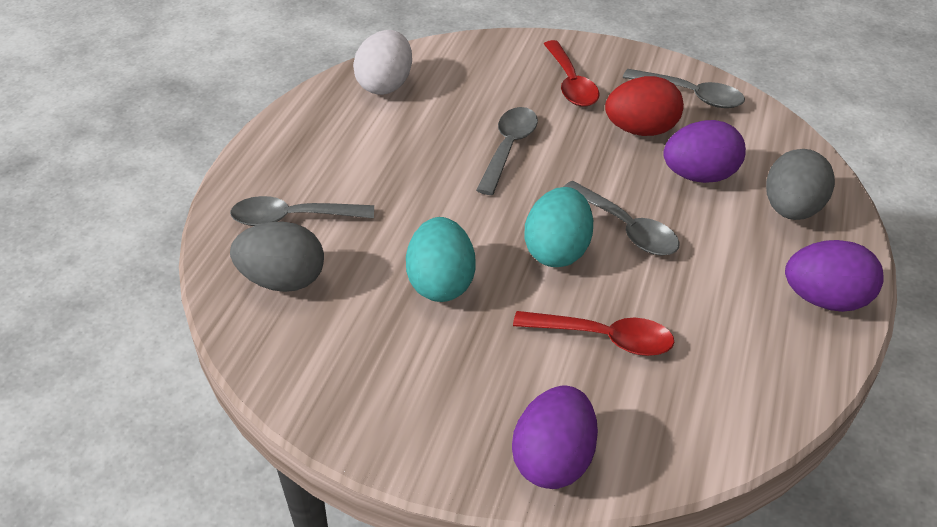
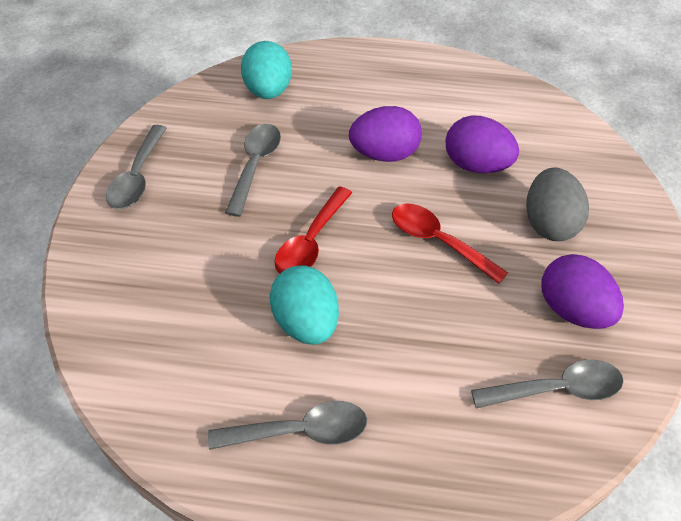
grey egg: 2 -> 1
red egg: 1 -> 0
white egg: 1 -> 0

